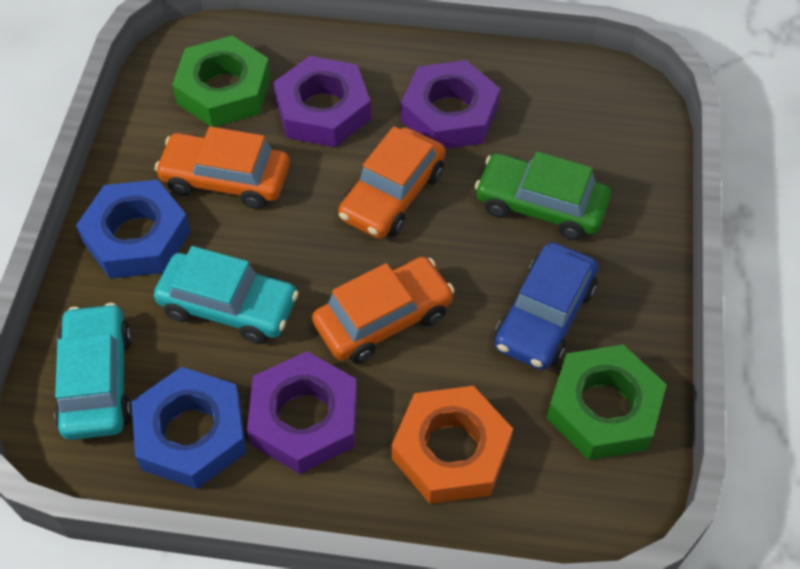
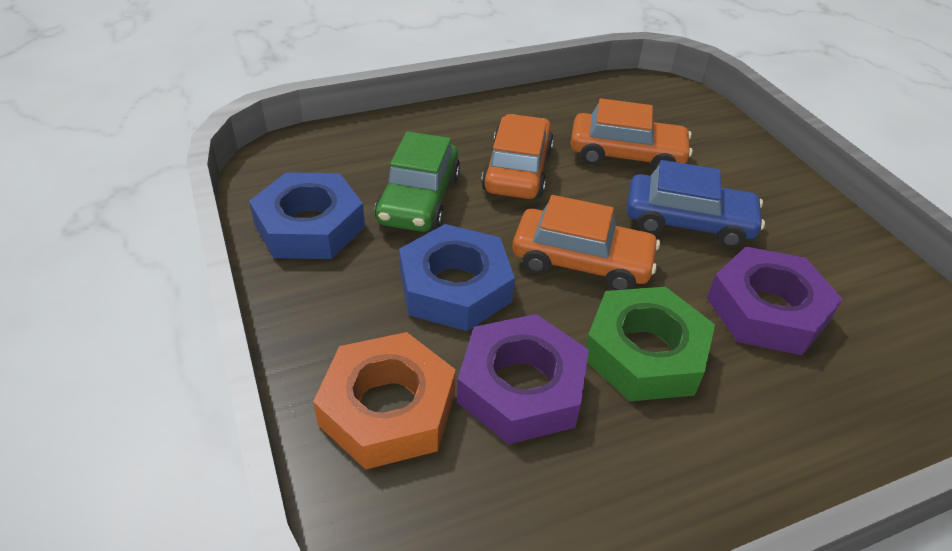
green nut: 2 -> 1
purple nut: 3 -> 2
turquoise car: 2 -> 0

